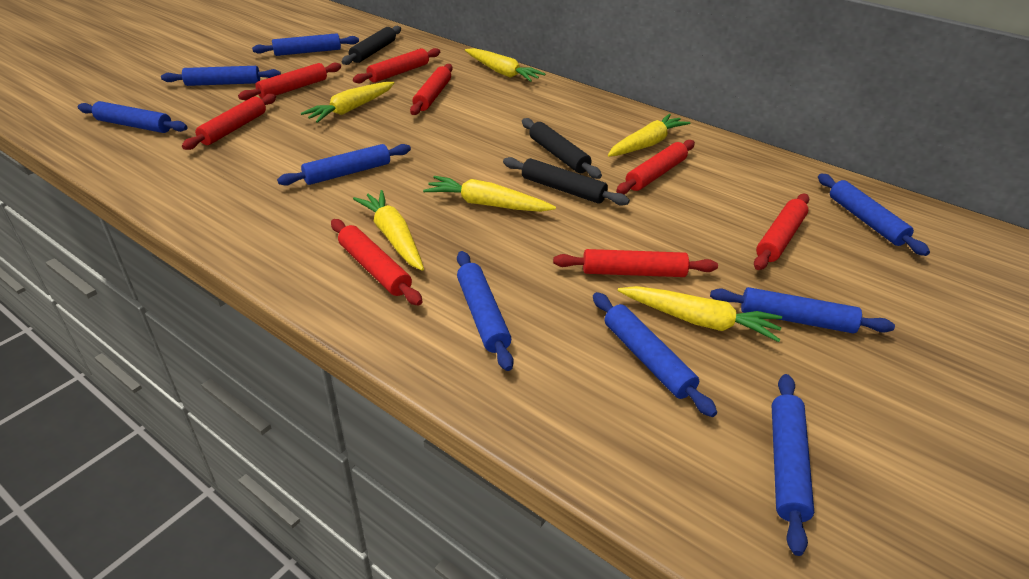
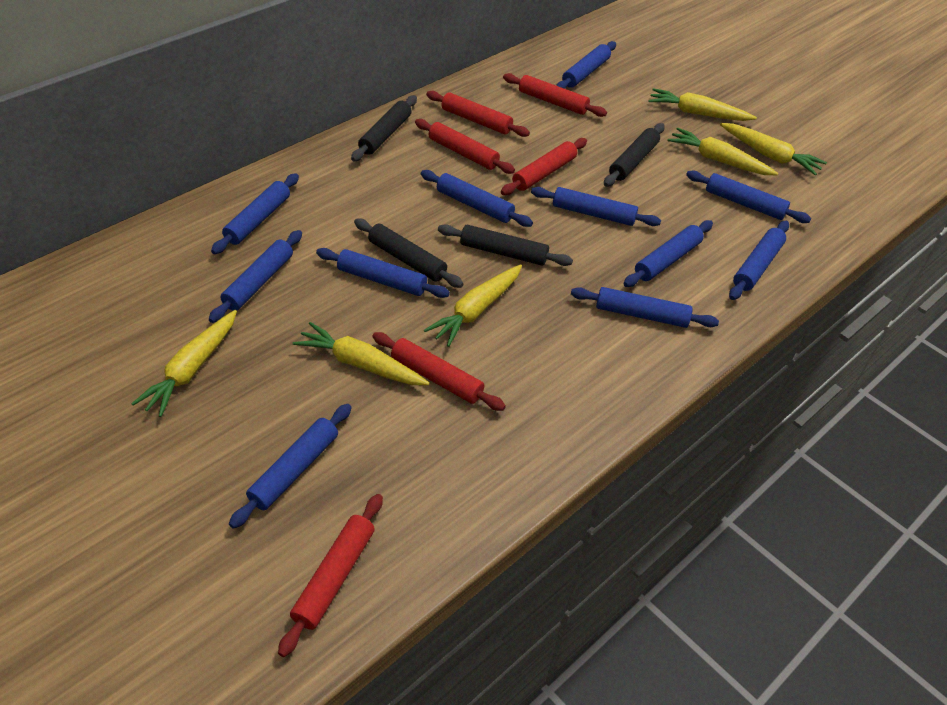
black rolling pin: 3 -> 4
blue rolling pin: 9 -> 11
red rolling pin: 8 -> 6

